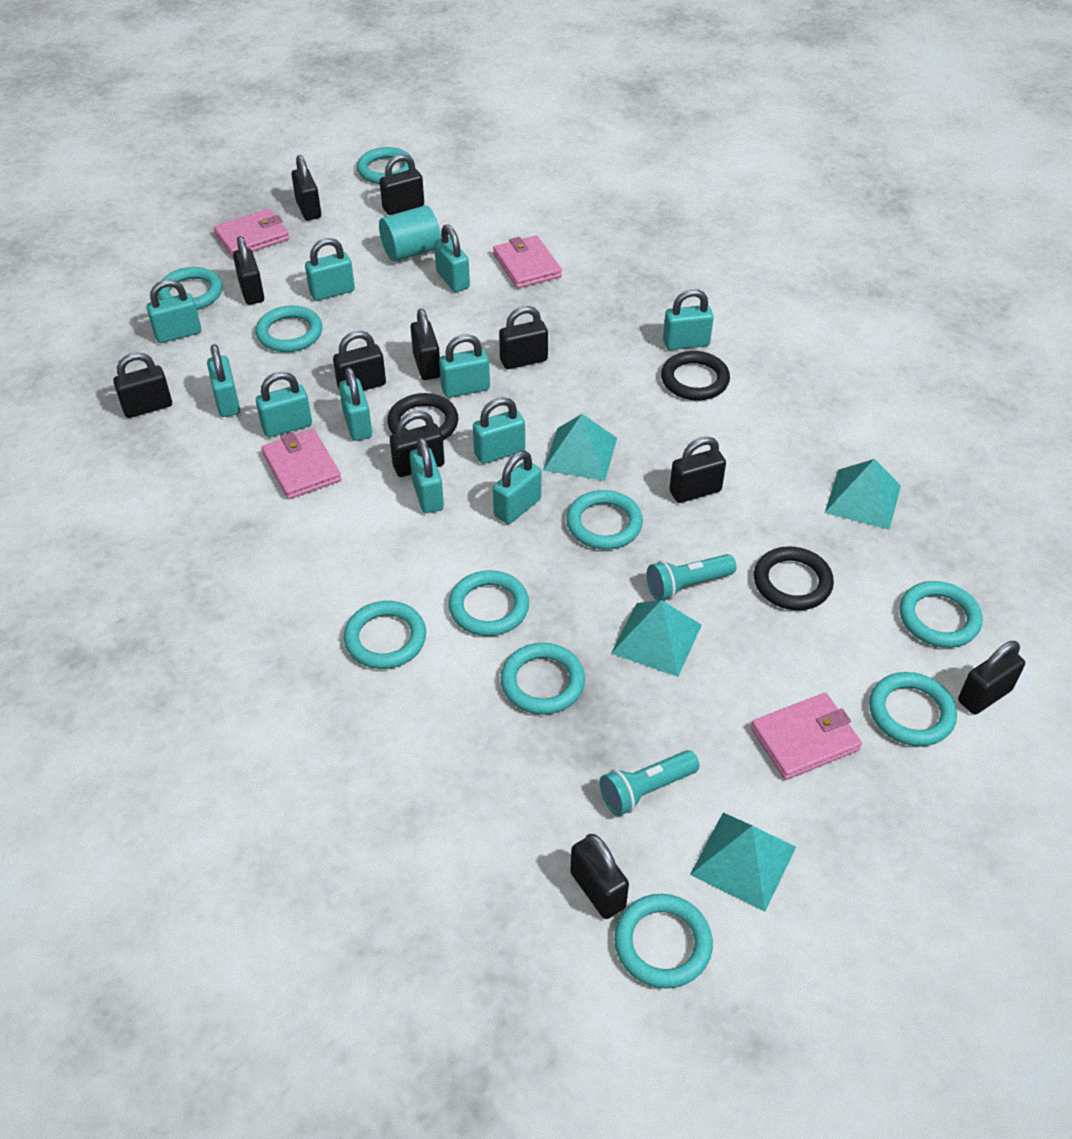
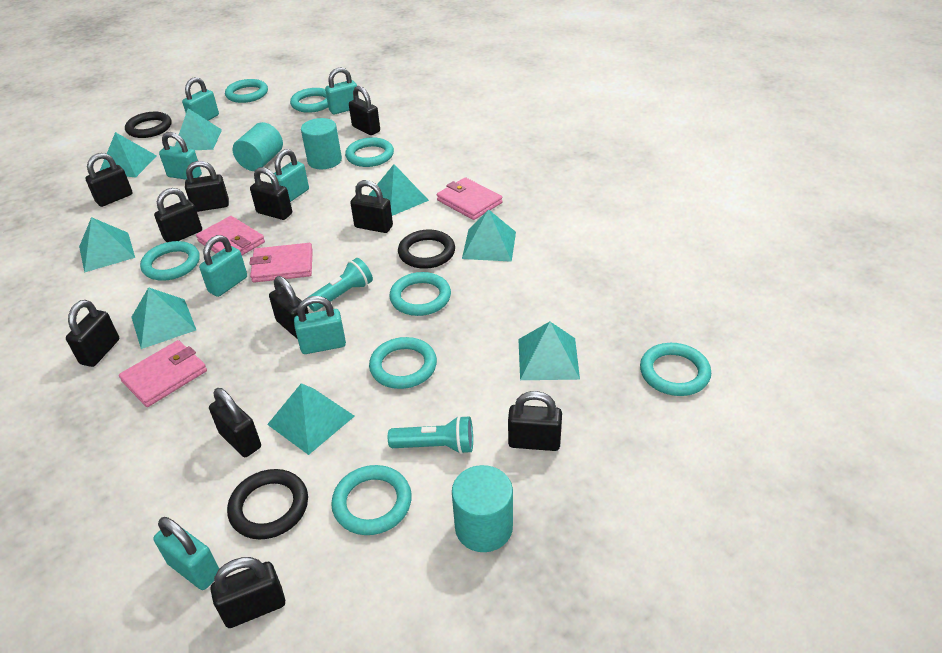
turquoise cylinder: 1 -> 3
turquoise padlock: 11 -> 7
turquoise pyramid: 4 -> 8
turquoise ring: 10 -> 8

